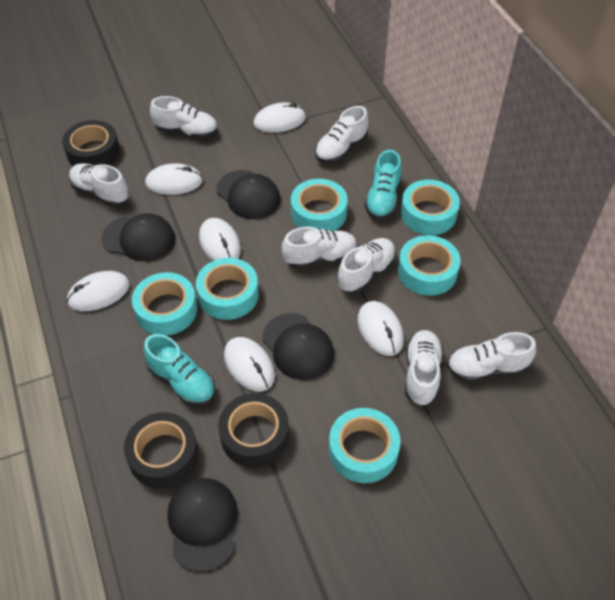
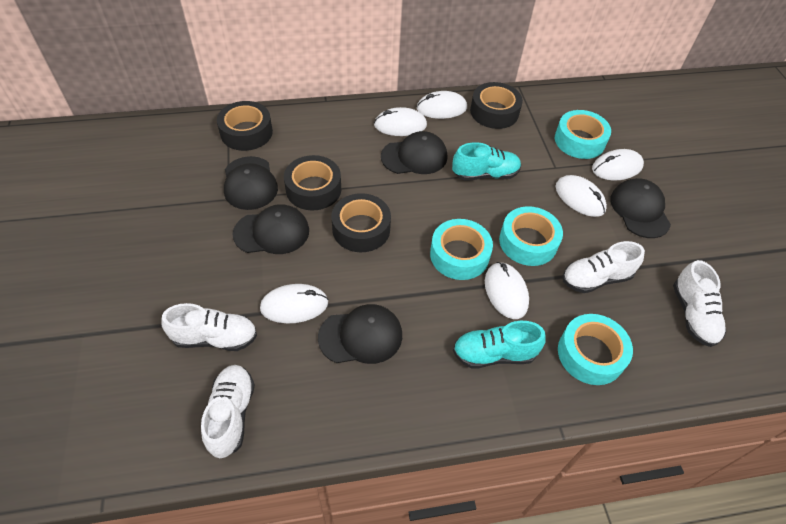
black cap: 4 -> 5
black tape: 3 -> 4
turquoise tape: 6 -> 4
white shoe: 7 -> 4

